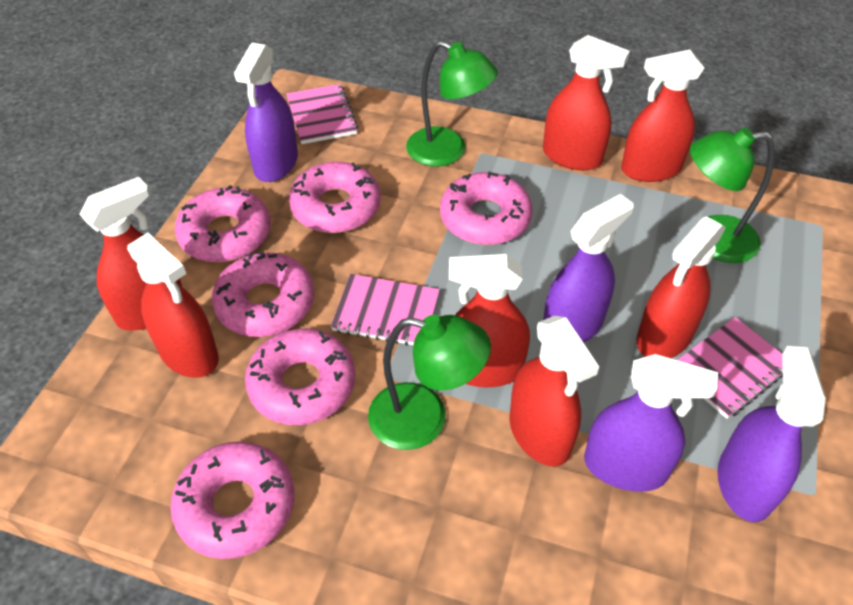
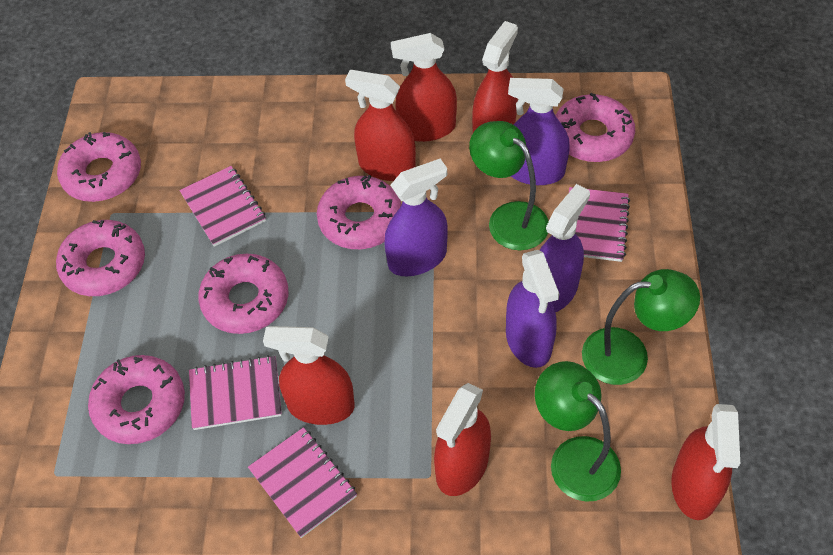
pink notebook: 3 -> 4
red spray bottle: 7 -> 6

